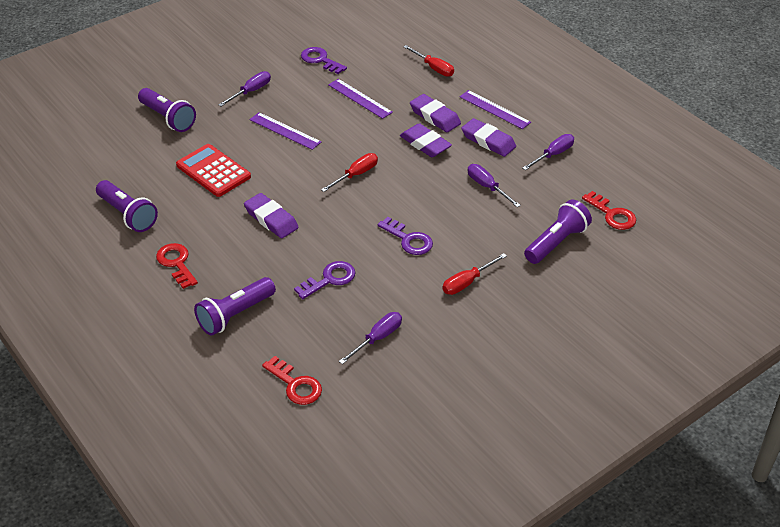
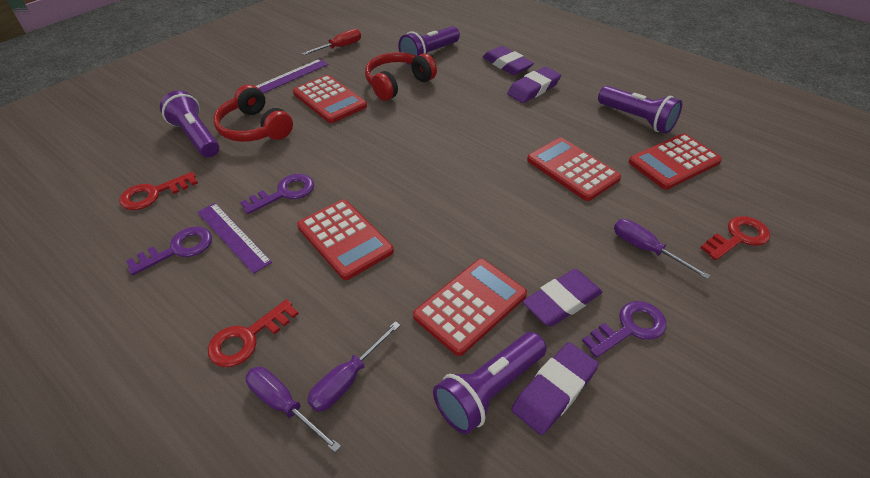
purple ruler: 3 -> 2
purple screwdriver: 4 -> 3
red calculator: 1 -> 5
red headphones: 0 -> 2
red screwdriver: 3 -> 1

